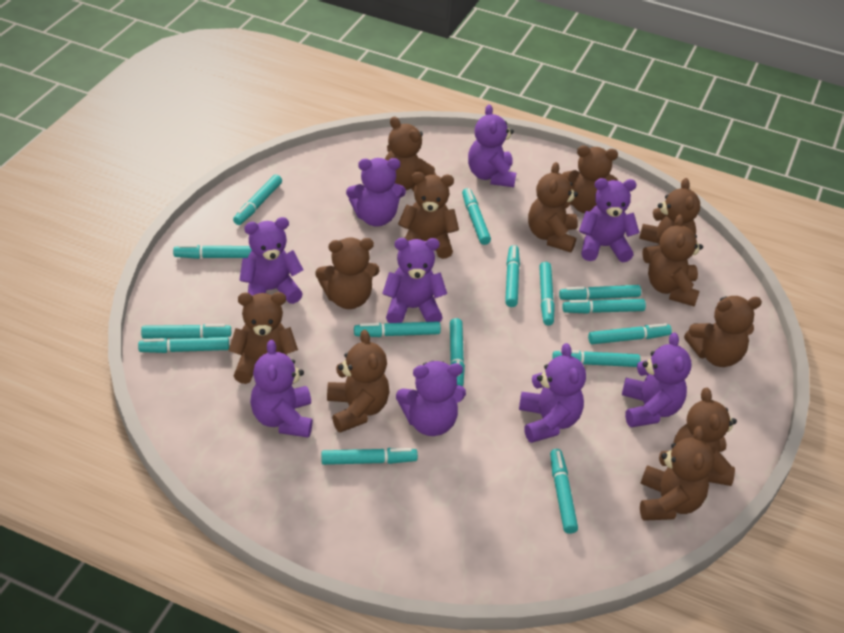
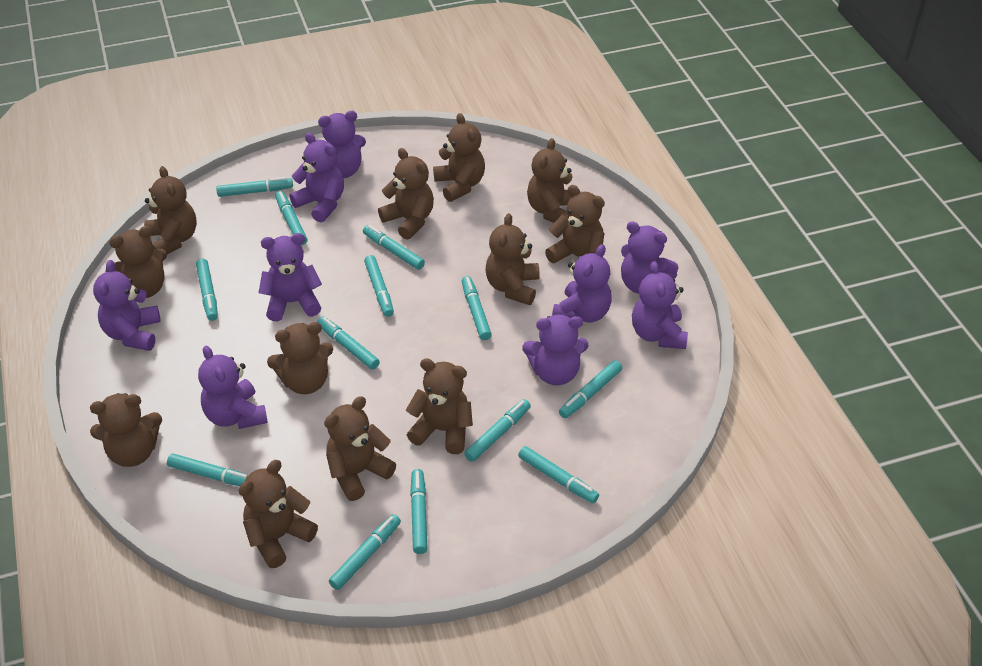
turquoise marker: 15 -> 13

